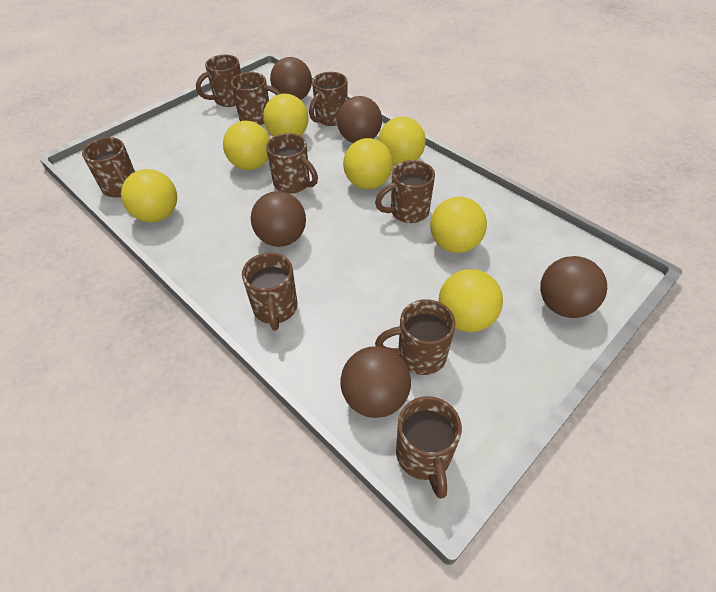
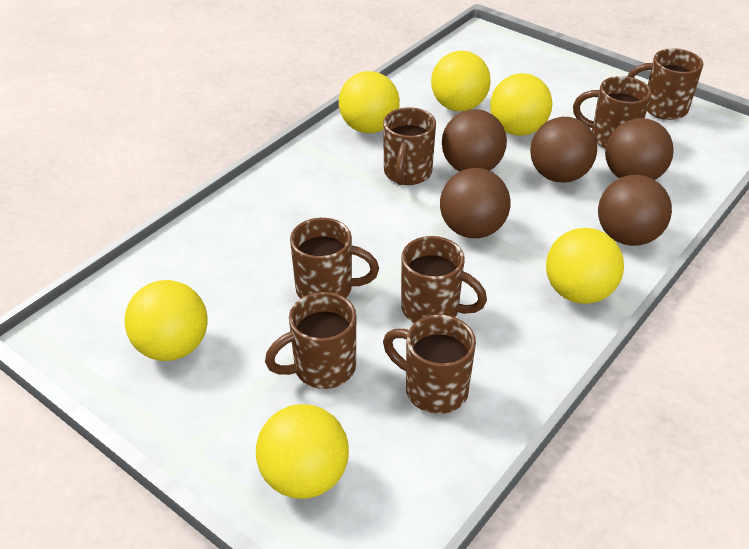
brown mug: 9 -> 7
yellow ball: 7 -> 6

